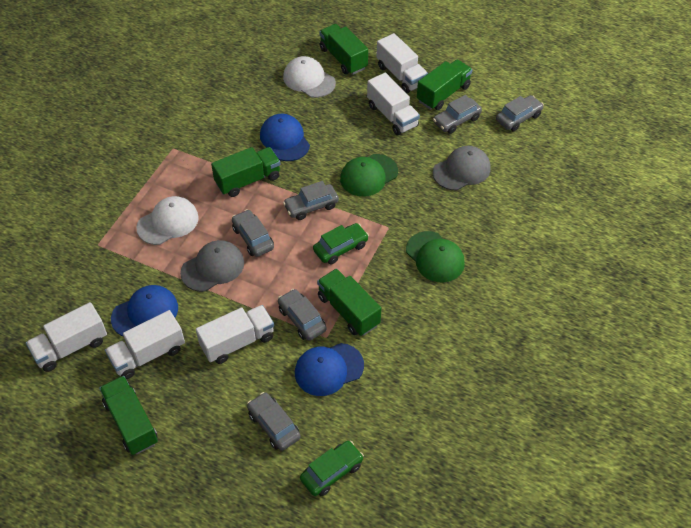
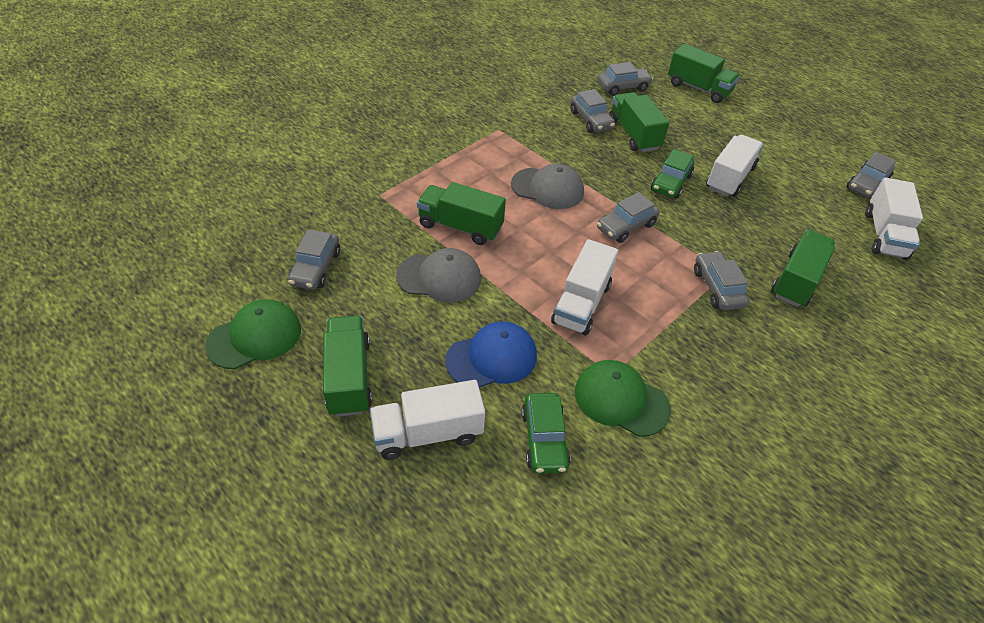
blue cap: 3 -> 1
white cap: 2 -> 0
white truck: 5 -> 4

